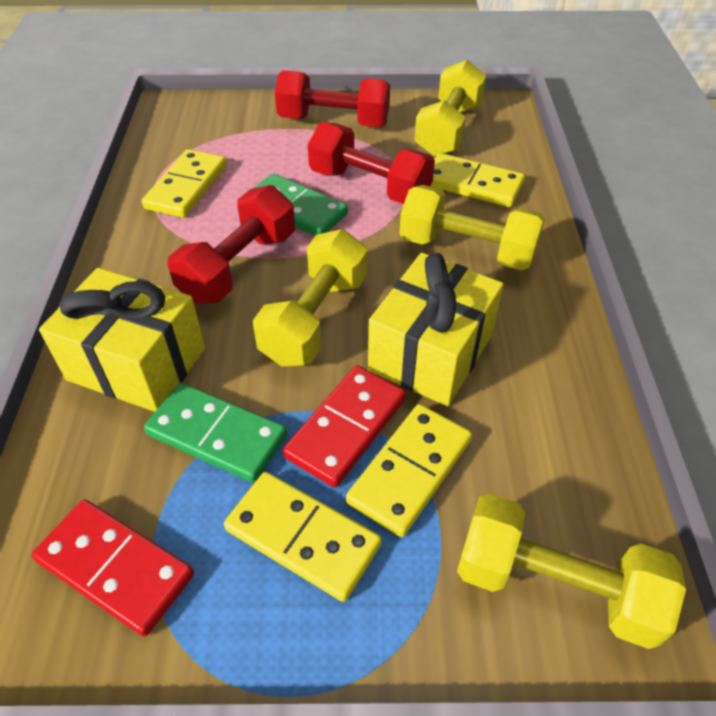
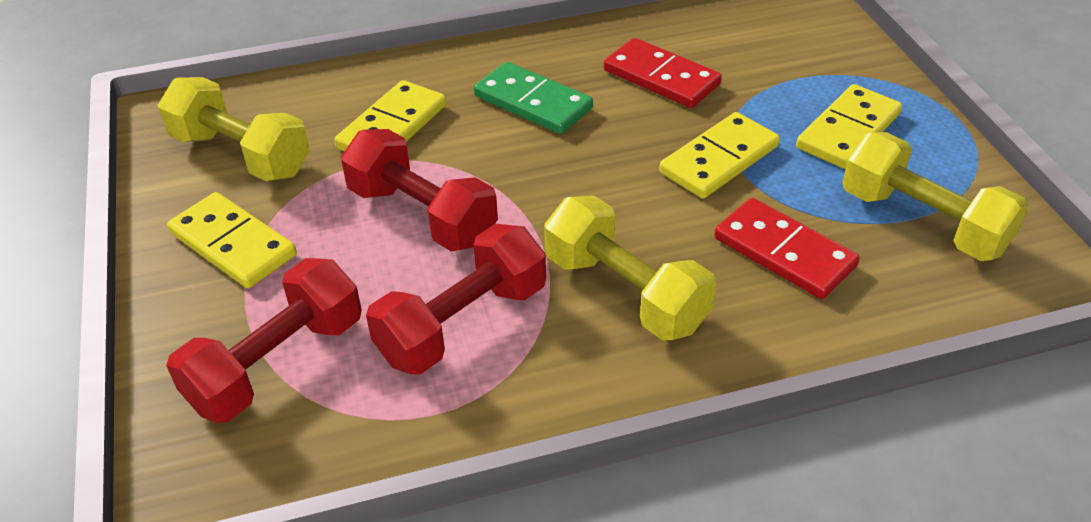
green domino: 2 -> 1
yellow dumbbell: 4 -> 3
yellow gift: 2 -> 0

